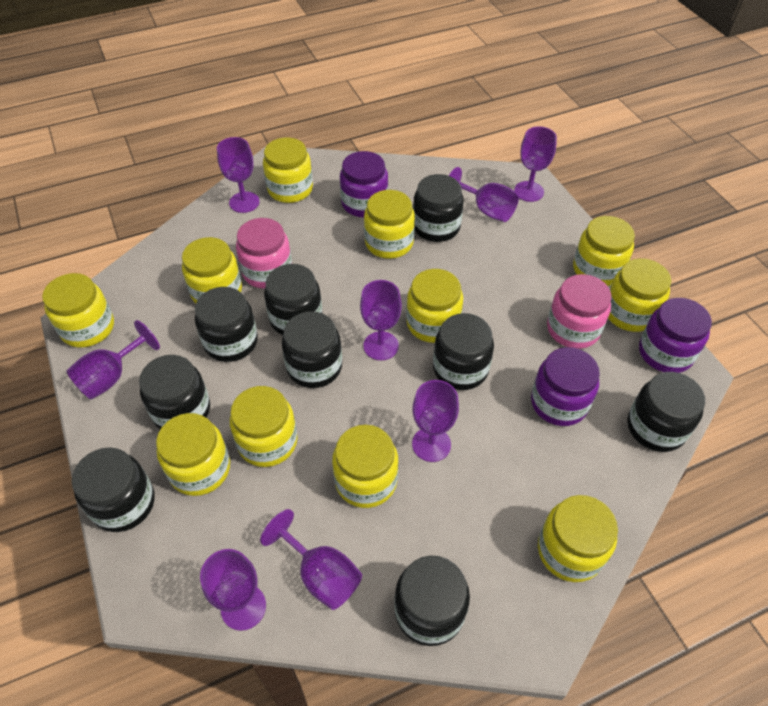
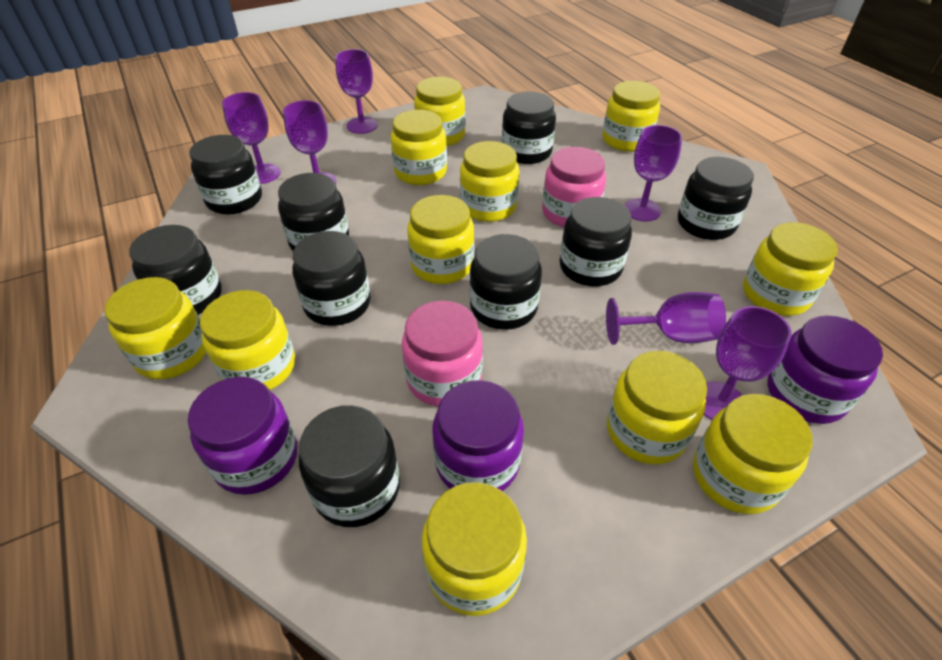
purple goblet: 8 -> 6

